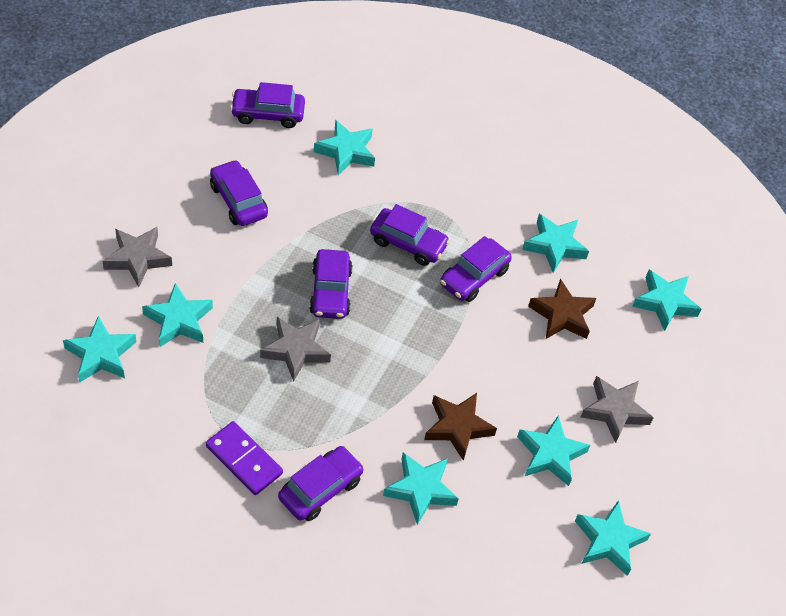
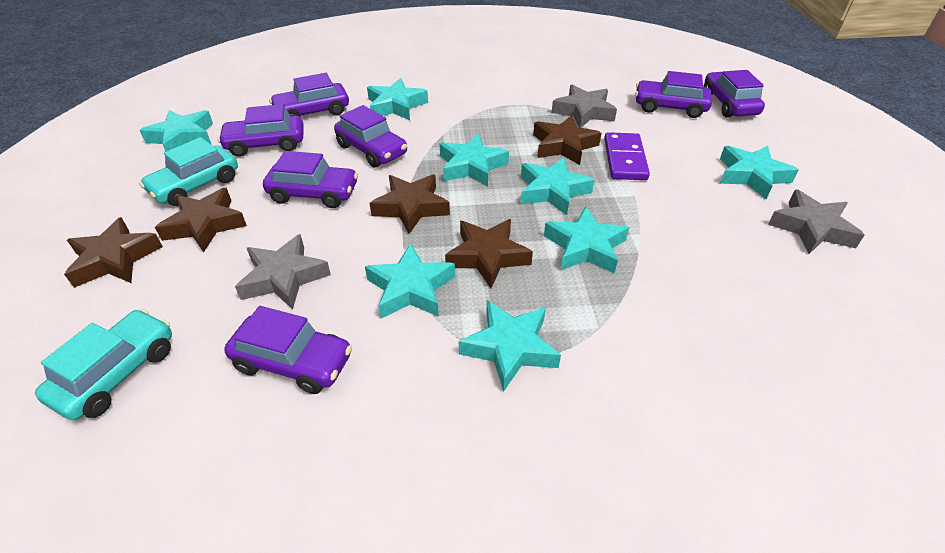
brown star: 2 -> 5
purple car: 6 -> 7
turquoise car: 0 -> 2

